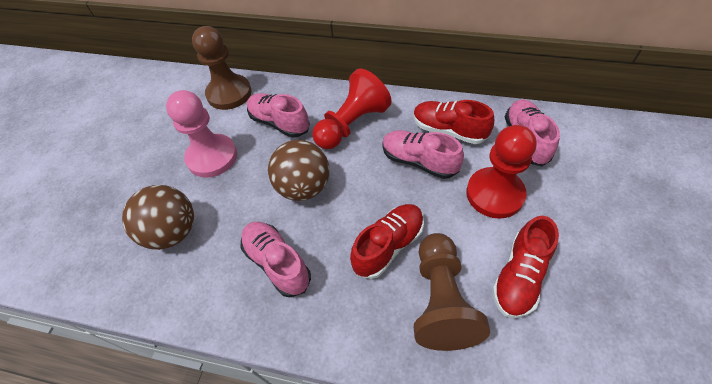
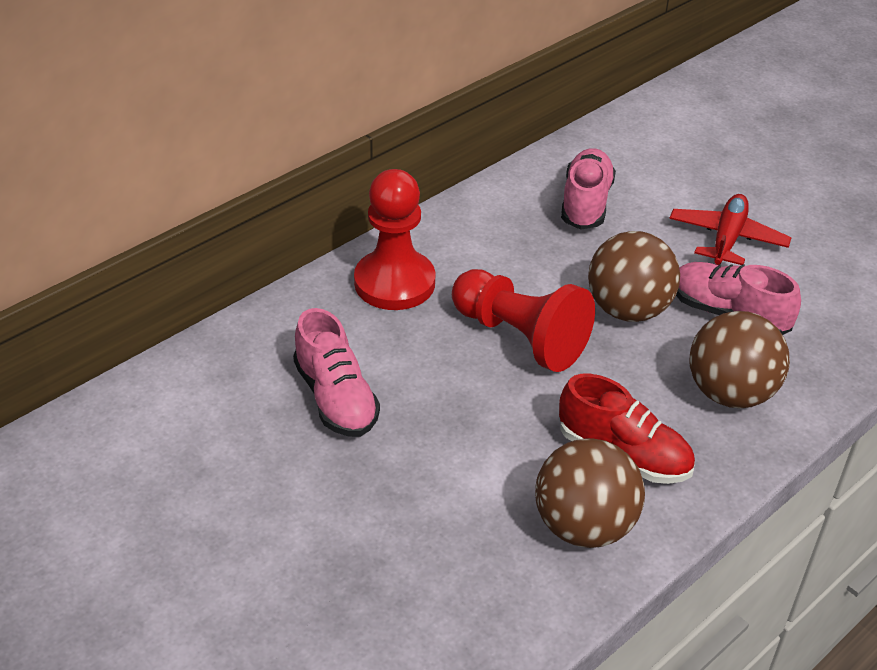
brown ball: 2 -> 3
brown pawn: 2 -> 0
pink pawn: 1 -> 0
pink shoe: 4 -> 3
red plane: 0 -> 1
red shoe: 3 -> 1

